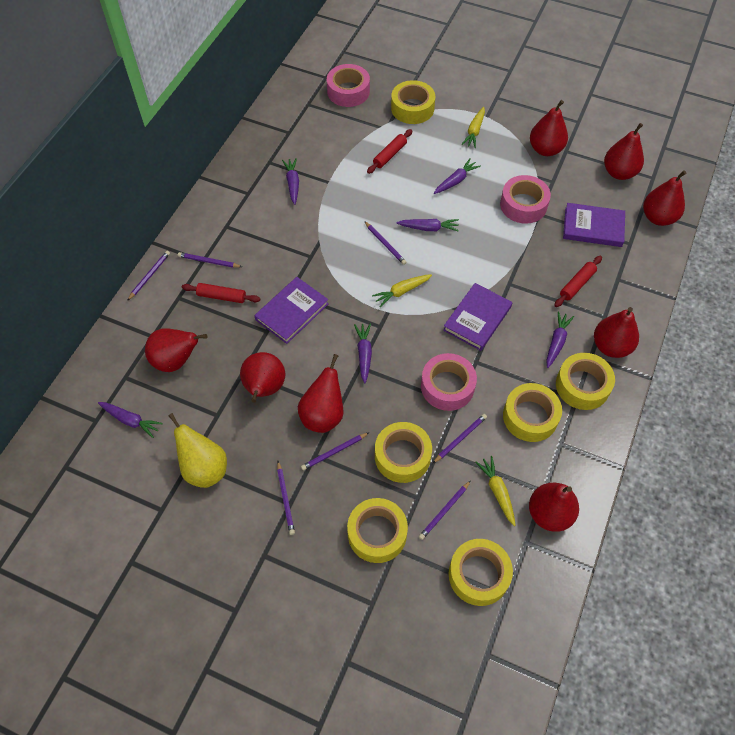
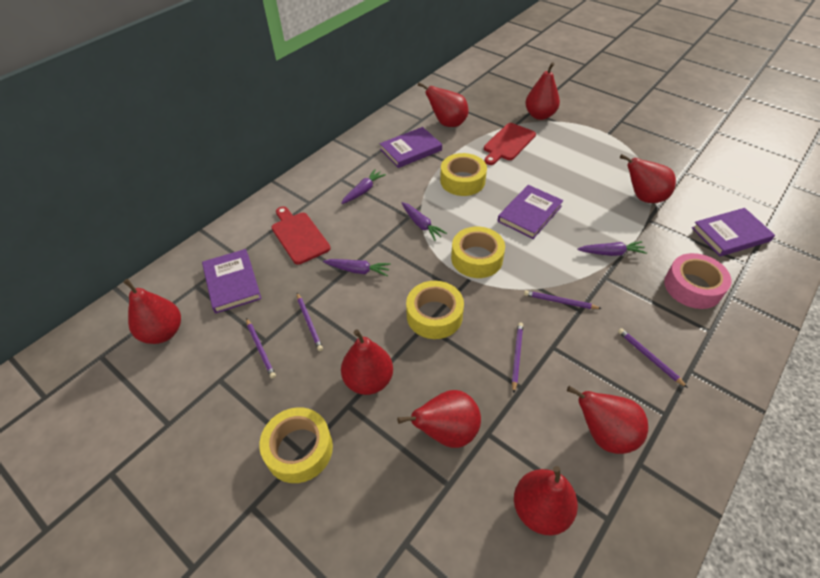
pink tape: 3 -> 1
purple book: 3 -> 4
purple carrot: 6 -> 4
purple pencil: 7 -> 5
red cutting board: 0 -> 2
red rolling pin: 3 -> 0
yellow carrot: 3 -> 0
yellow pear: 1 -> 0
yellow tape: 6 -> 4

